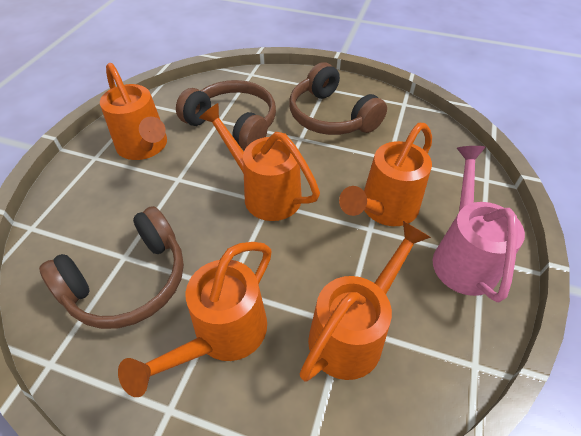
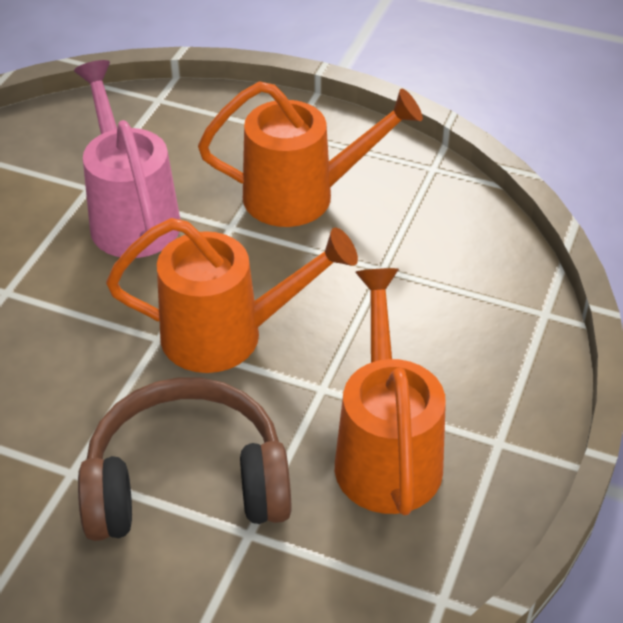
brown headphones: 3 -> 1
orange watering can: 5 -> 3

